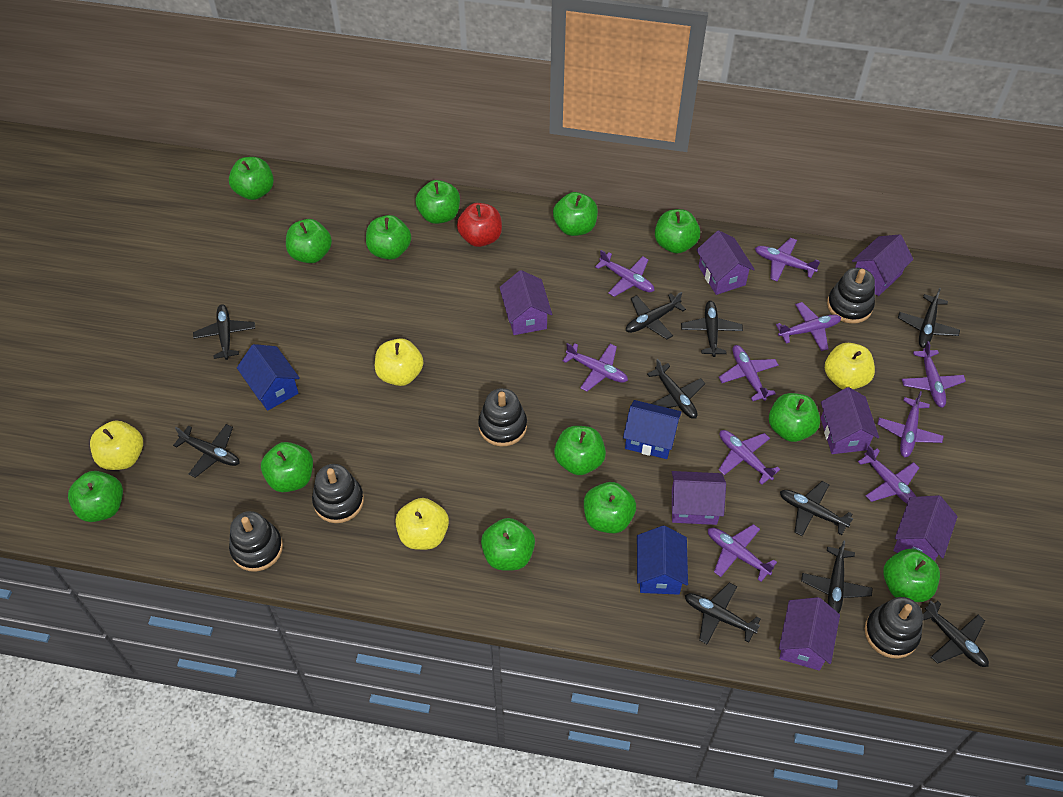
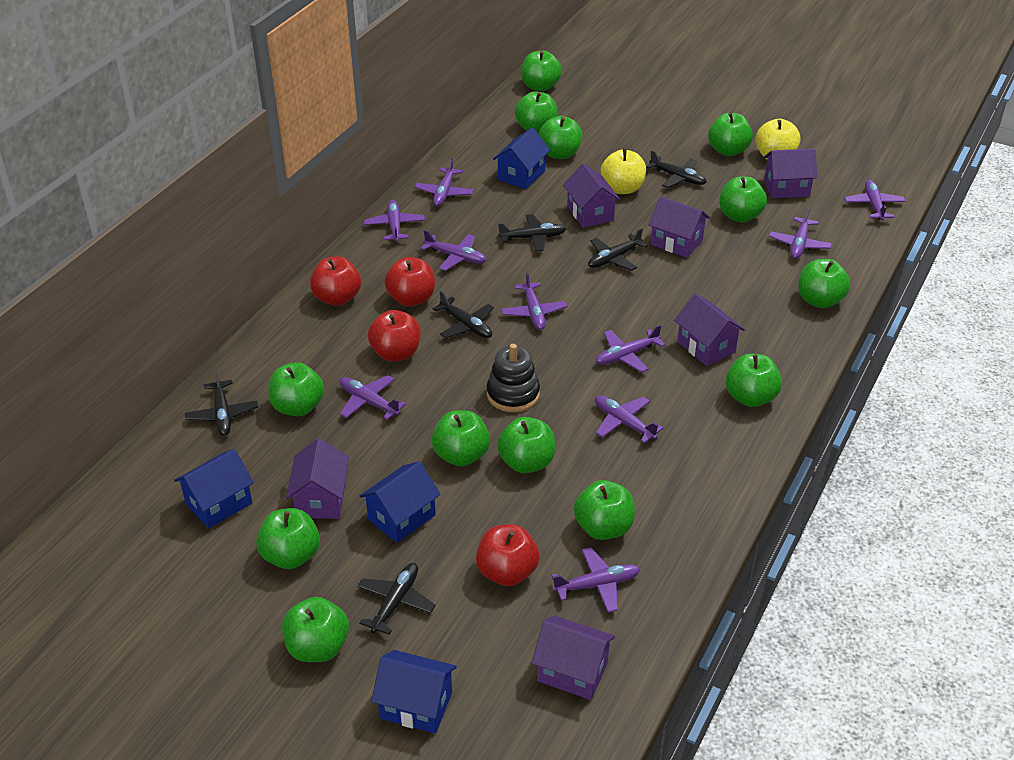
black plane: 10 -> 6
black stacking toy: 5 -> 1
blue house: 3 -> 4
purple house: 7 -> 6
red apple: 1 -> 4
yellow apple: 4 -> 2

